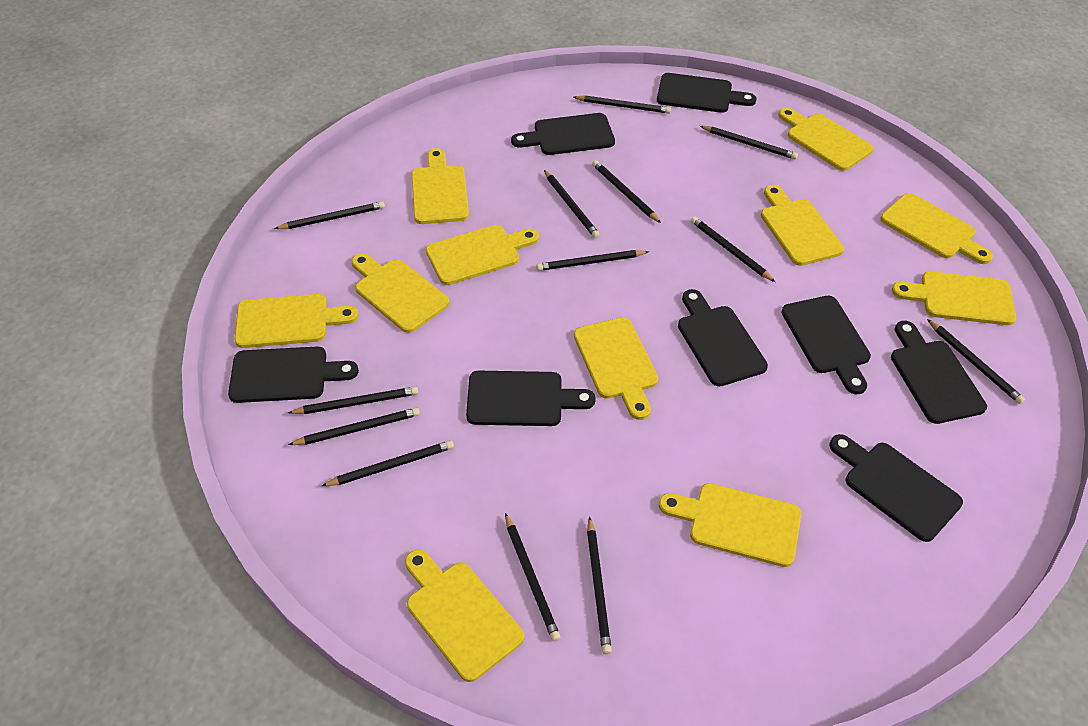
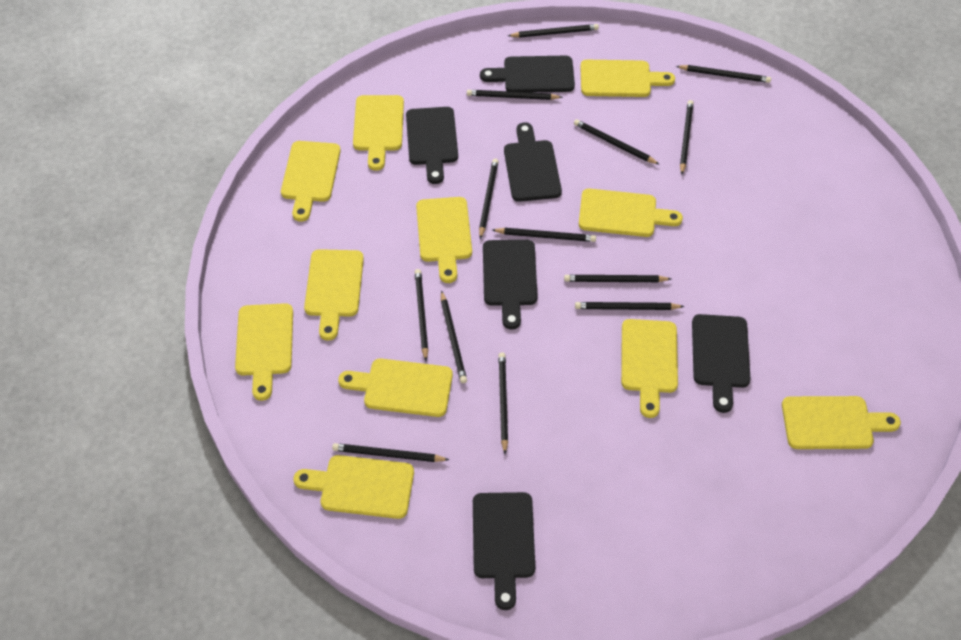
black cutting board: 8 -> 6

